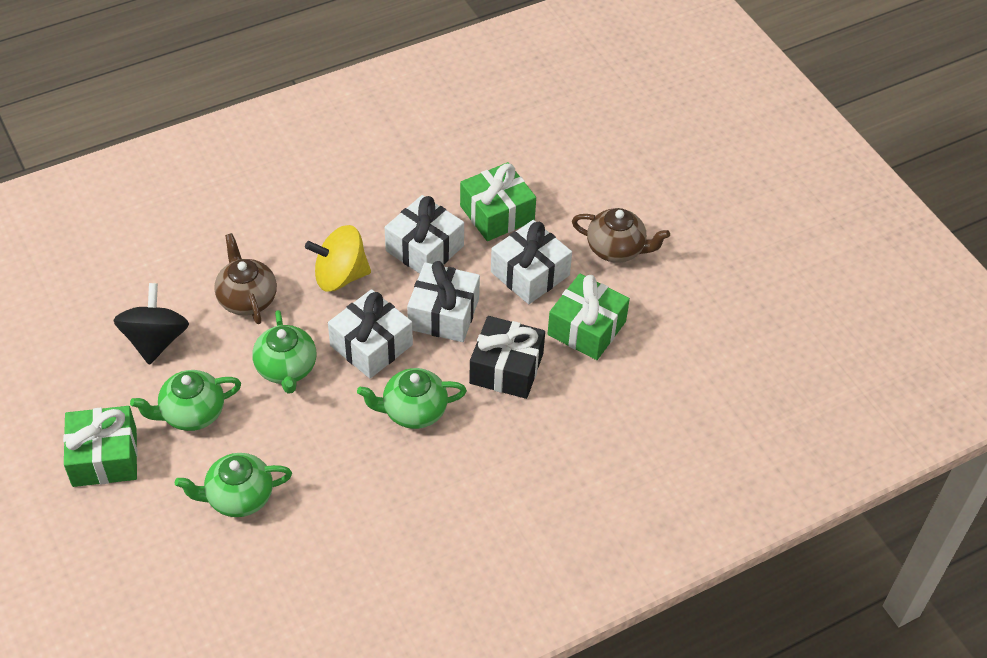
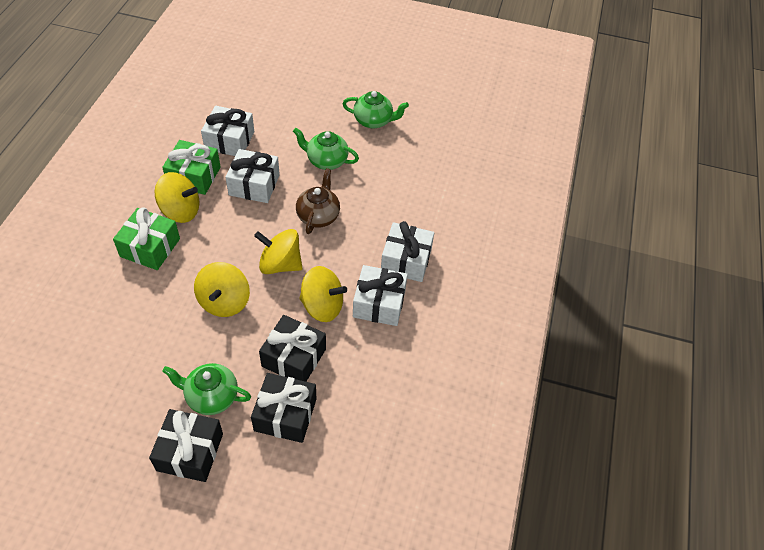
black gift: 1 -> 3
black spinning top: 1 -> 0
brown teapot: 2 -> 1
green gift: 3 -> 2
green teapot: 4 -> 3
yellow spinning top: 1 -> 4

